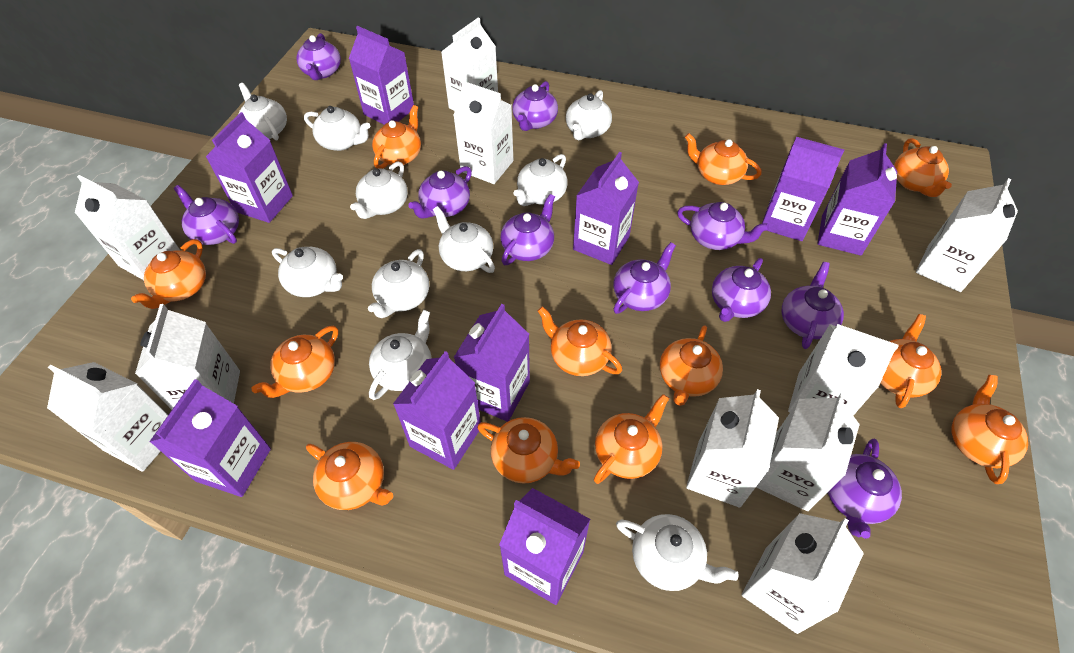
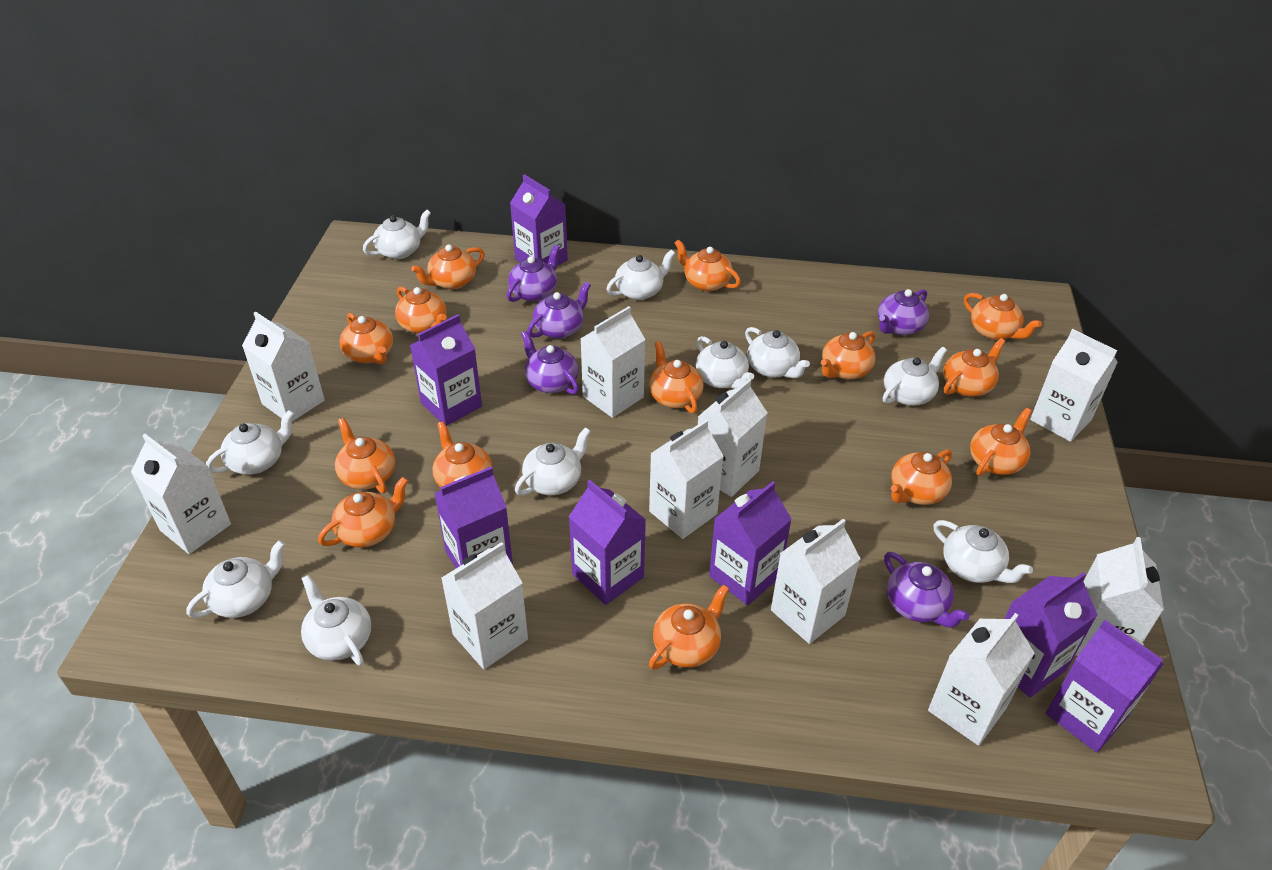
orange teapot: 12 -> 14
purple carton: 9 -> 7
purple teapot: 10 -> 5

